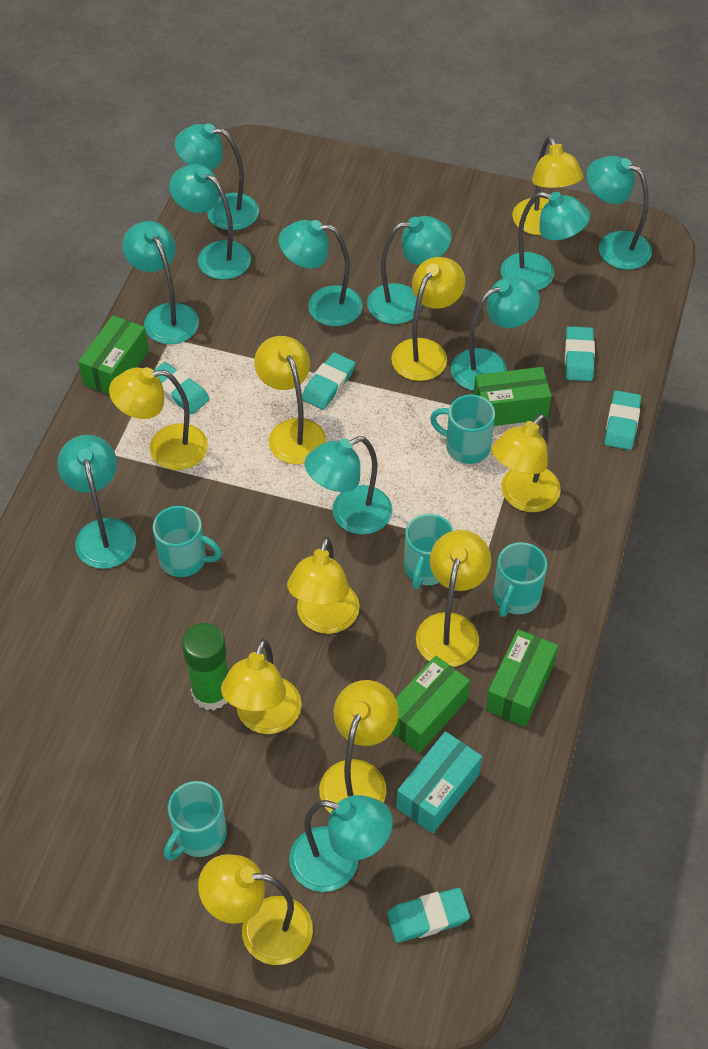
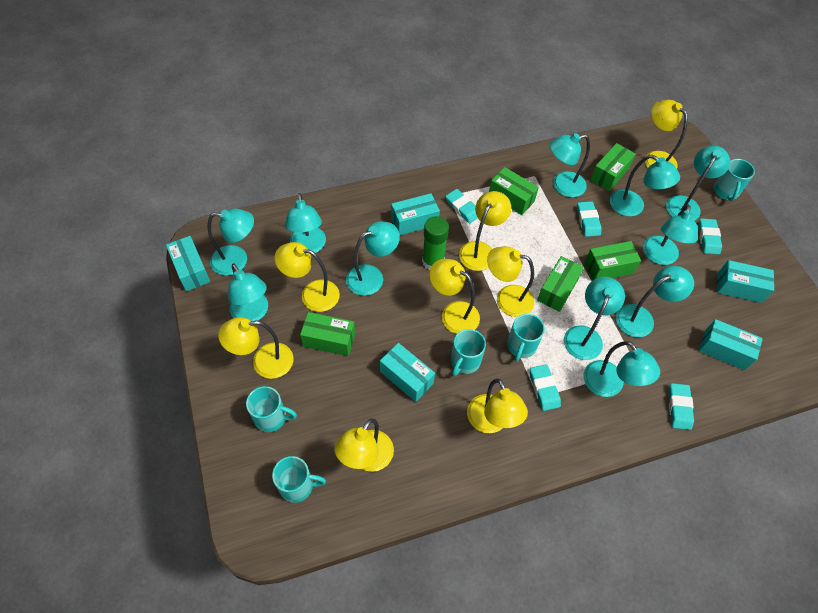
green box: 4 -> 5
turquoise box: 1 -> 5
yellow lamp: 10 -> 8

